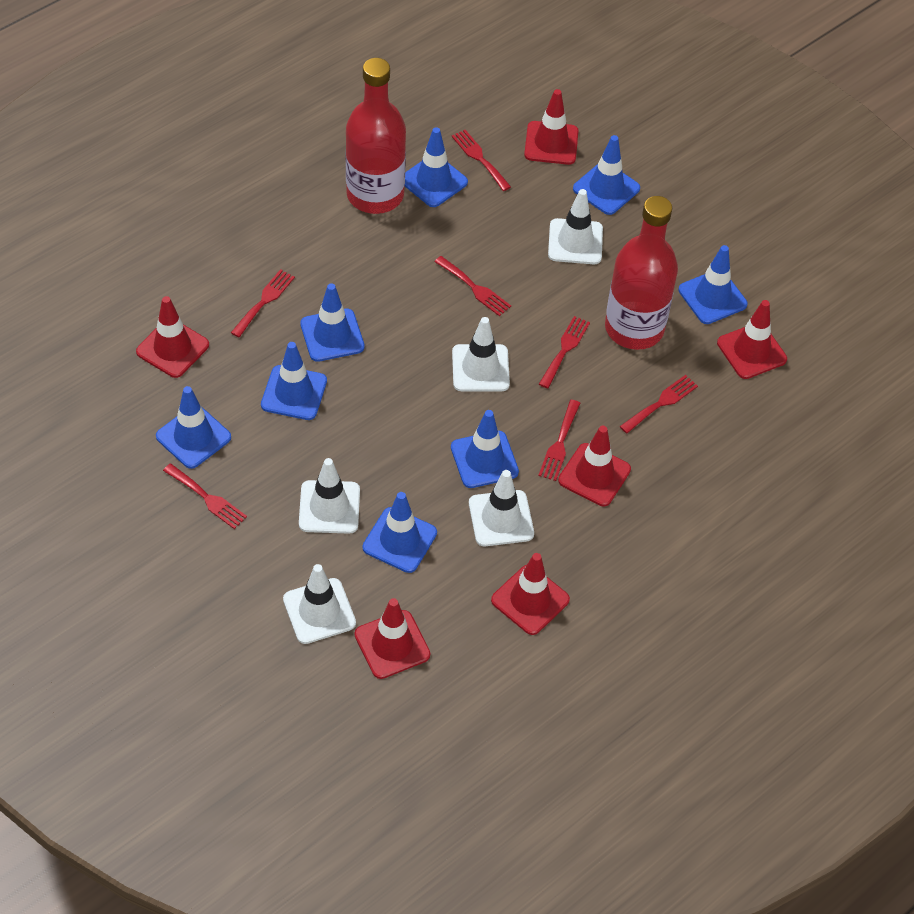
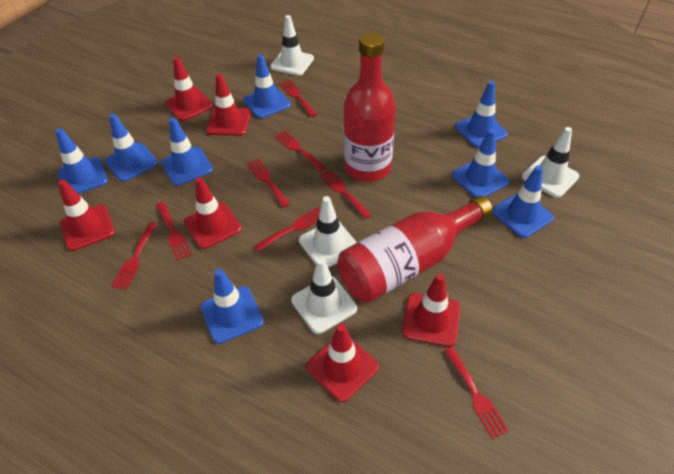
red fork: 7 -> 8
white traffic cone: 5 -> 4

